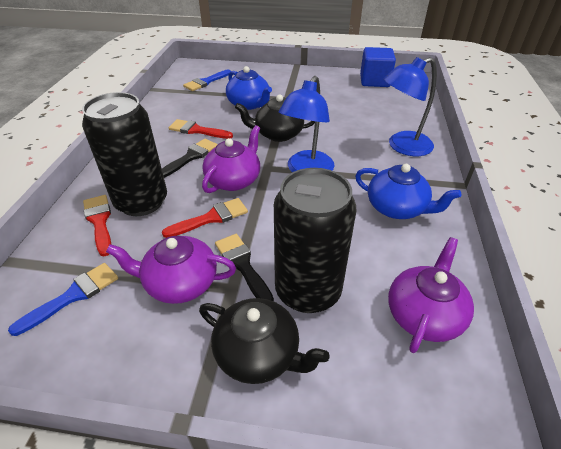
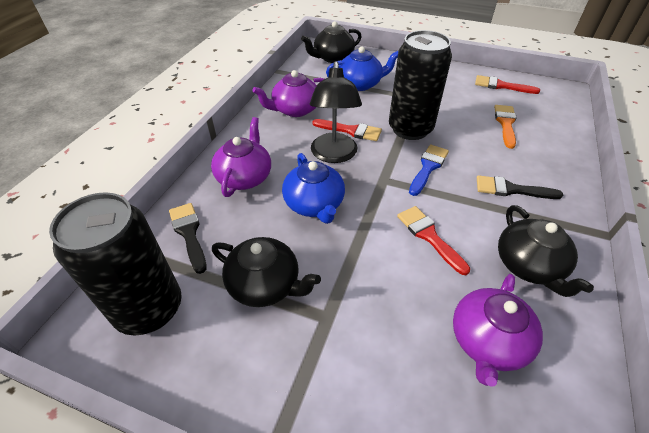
black lamp: 0 -> 1
black teapot: 2 -> 3
blue brush: 2 -> 1
blue cube: 1 -> 0
blue lamp: 2 -> 0
orange brush: 0 -> 1

